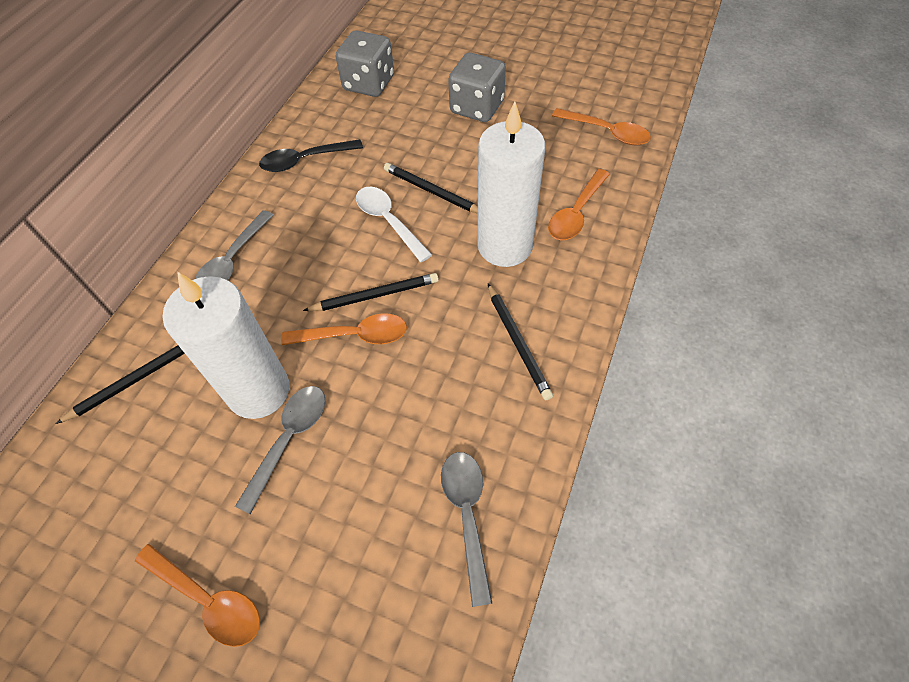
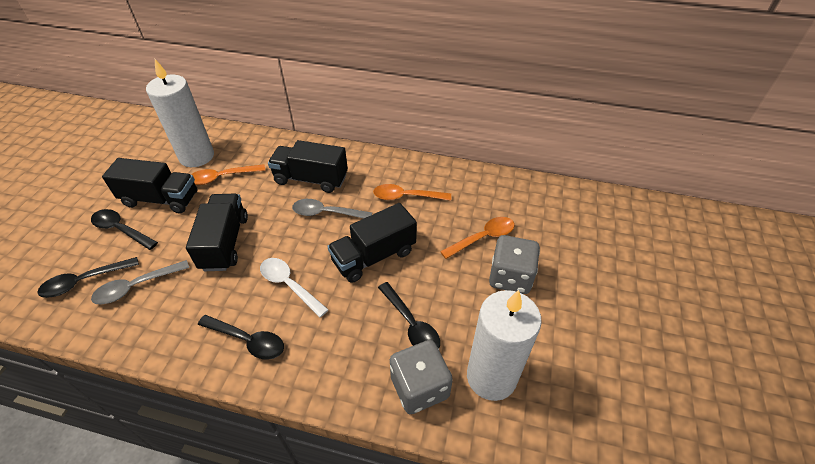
black pencil: 4 -> 0
black spoon: 1 -> 4
black truck: 0 -> 4
grey spoon: 3 -> 2
orange spoon: 4 -> 3

